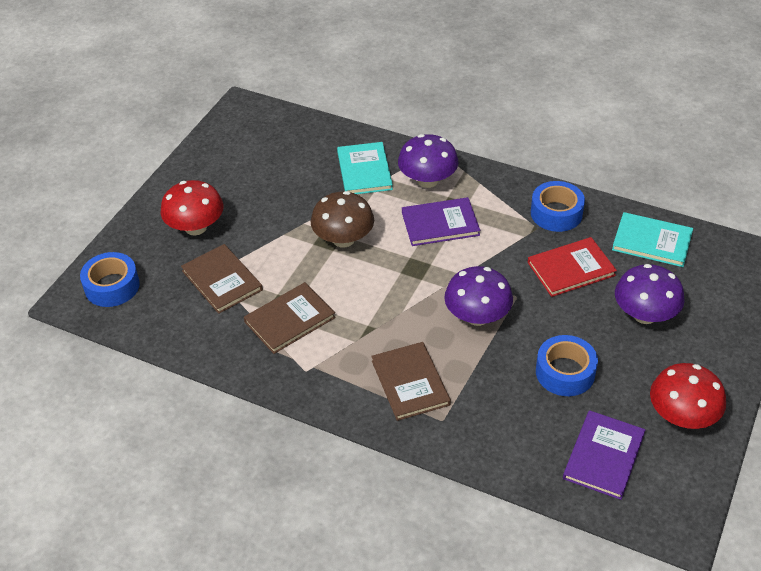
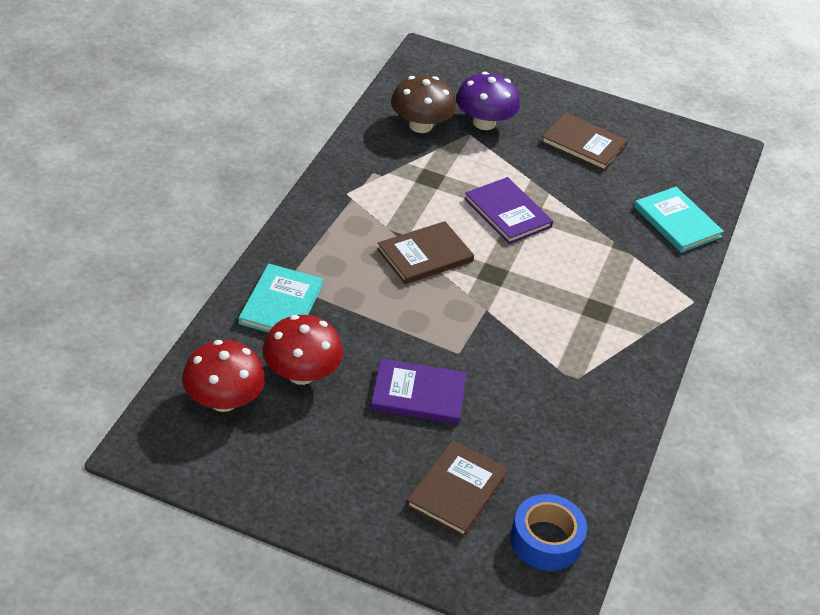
blue tape: 3 -> 1
purple mushroom: 3 -> 1
red book: 1 -> 0

